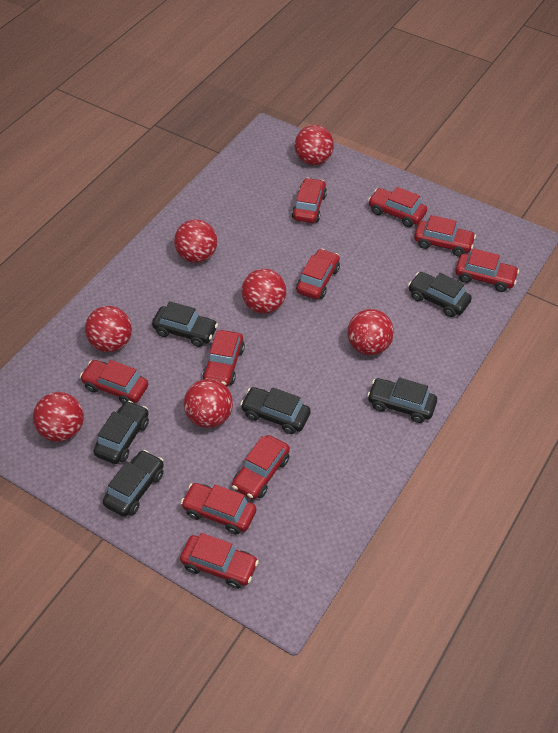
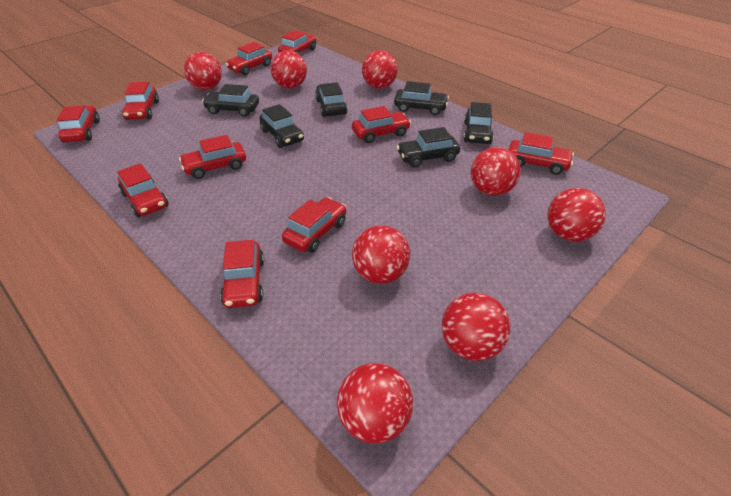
red ball: 7 -> 8

